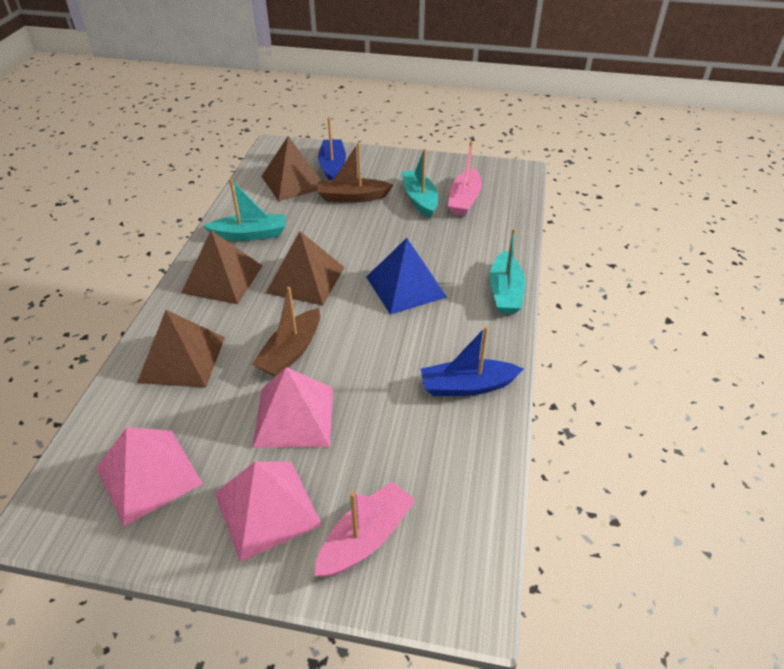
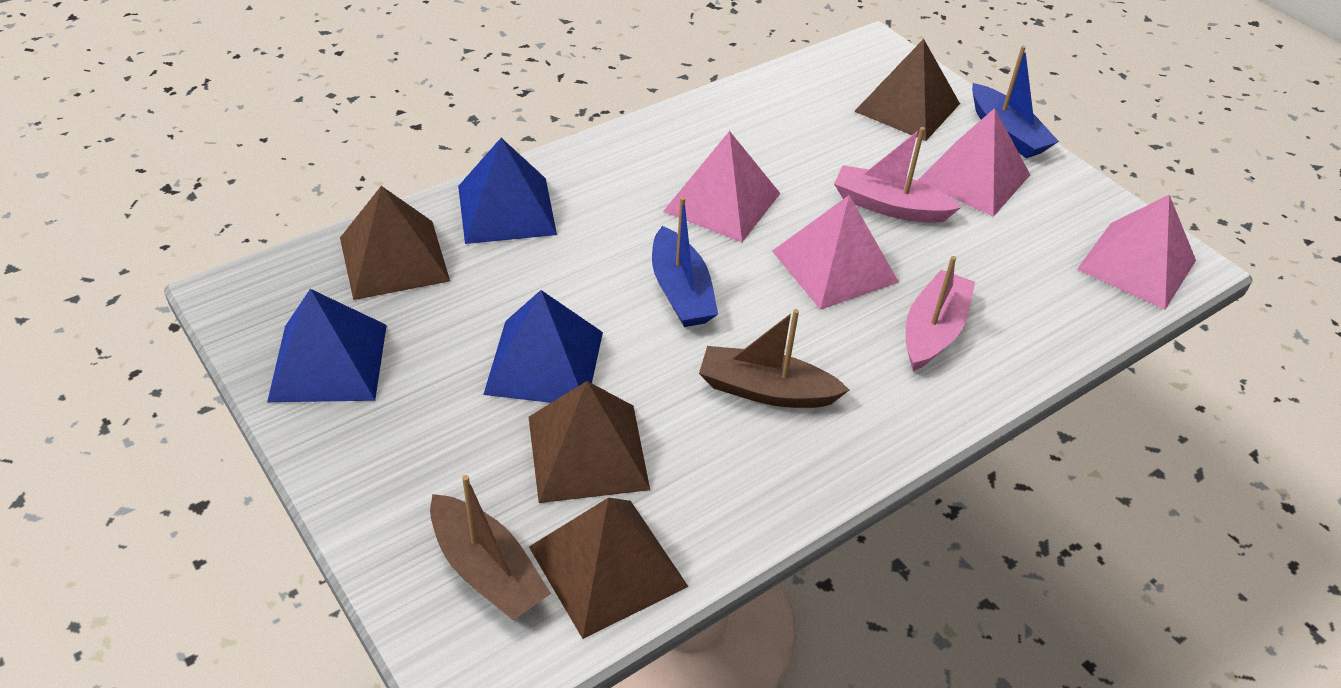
blue pyramid: 1 -> 3
pink pyramid: 3 -> 4
turquoise boat: 3 -> 0

